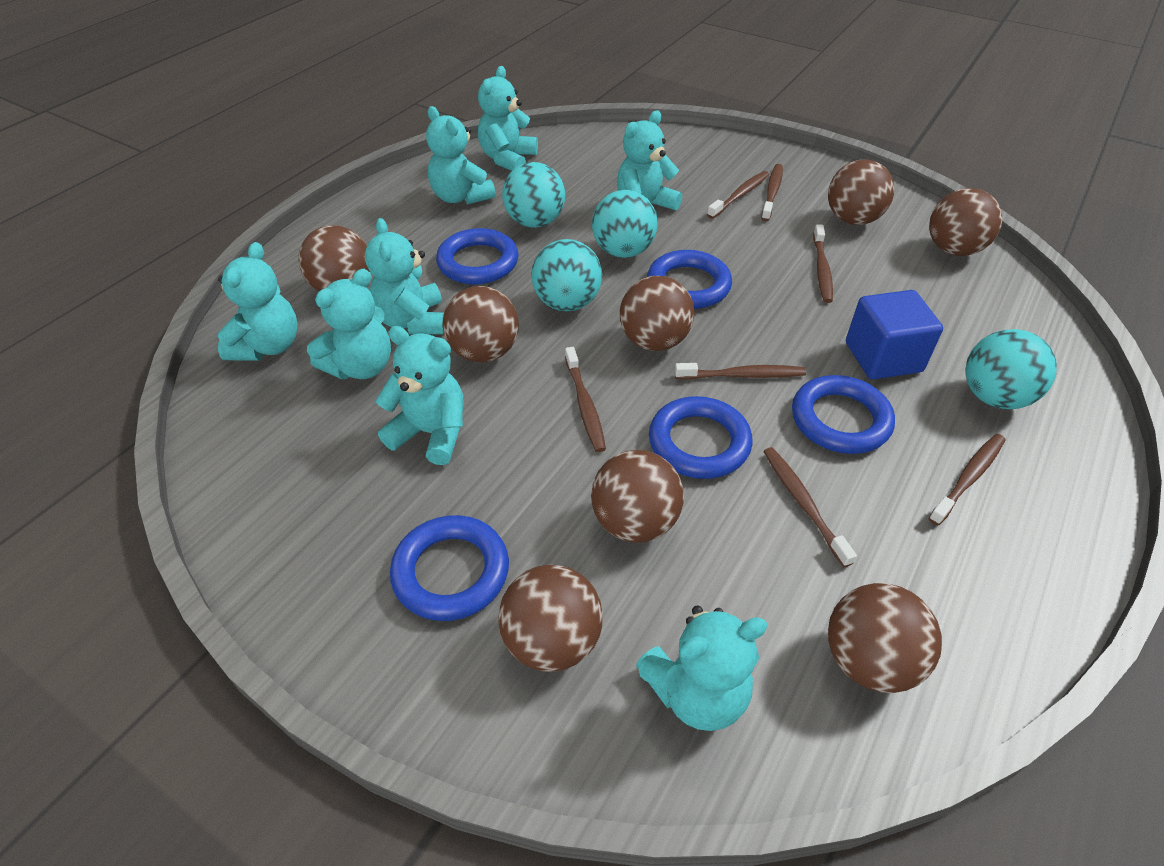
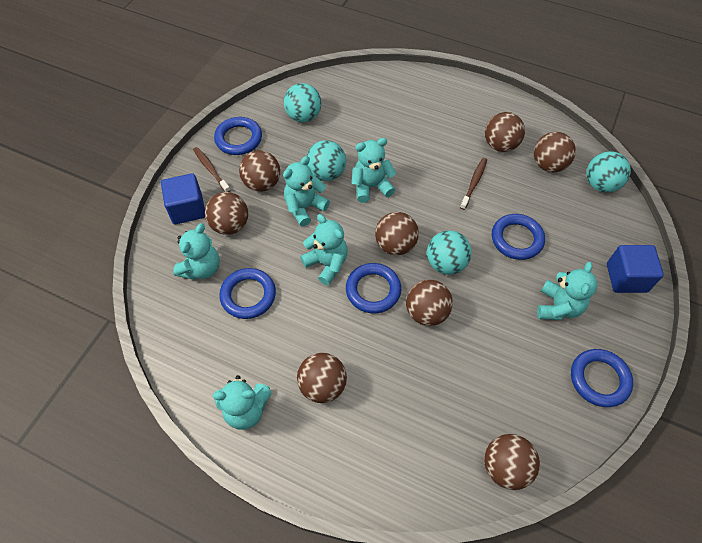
blue cube: 1 -> 2
brown toothbrush: 7 -> 2
turquoise teddy bear: 8 -> 6

